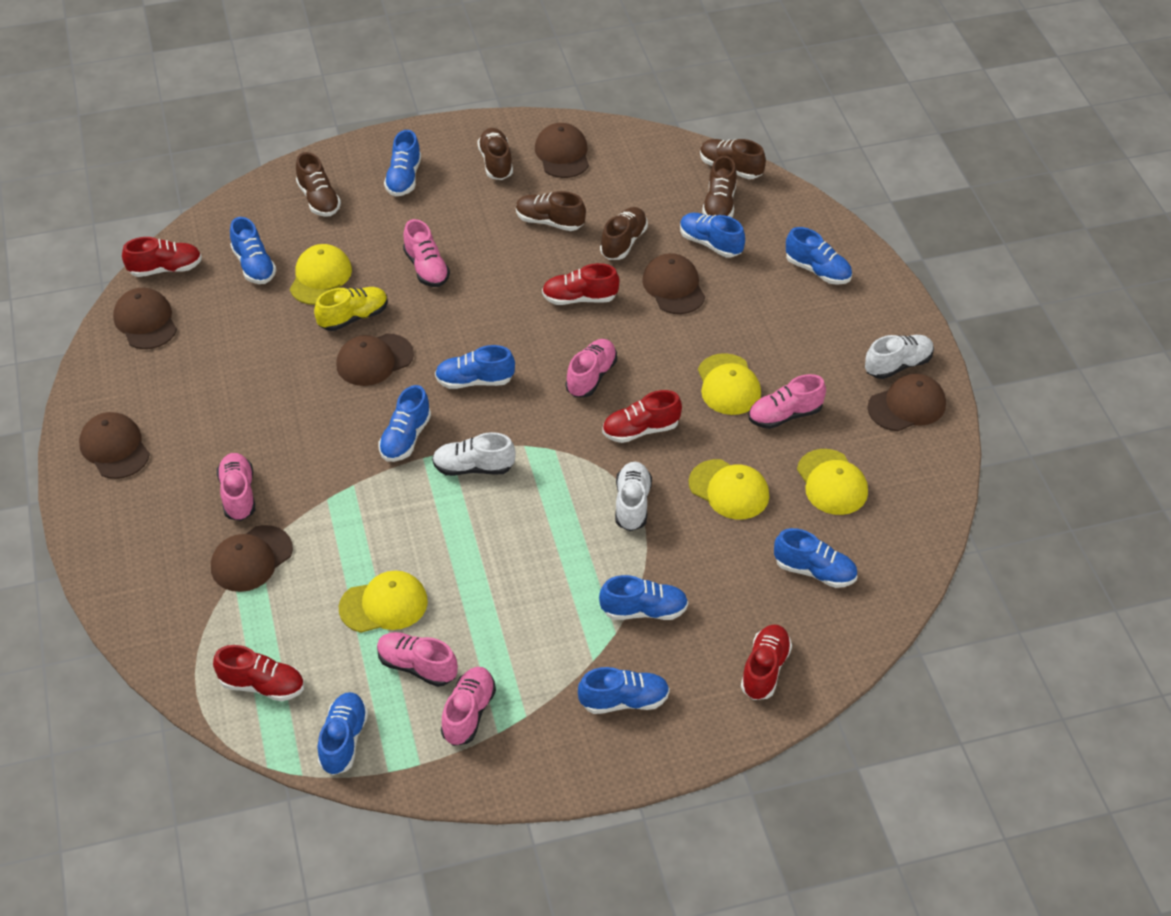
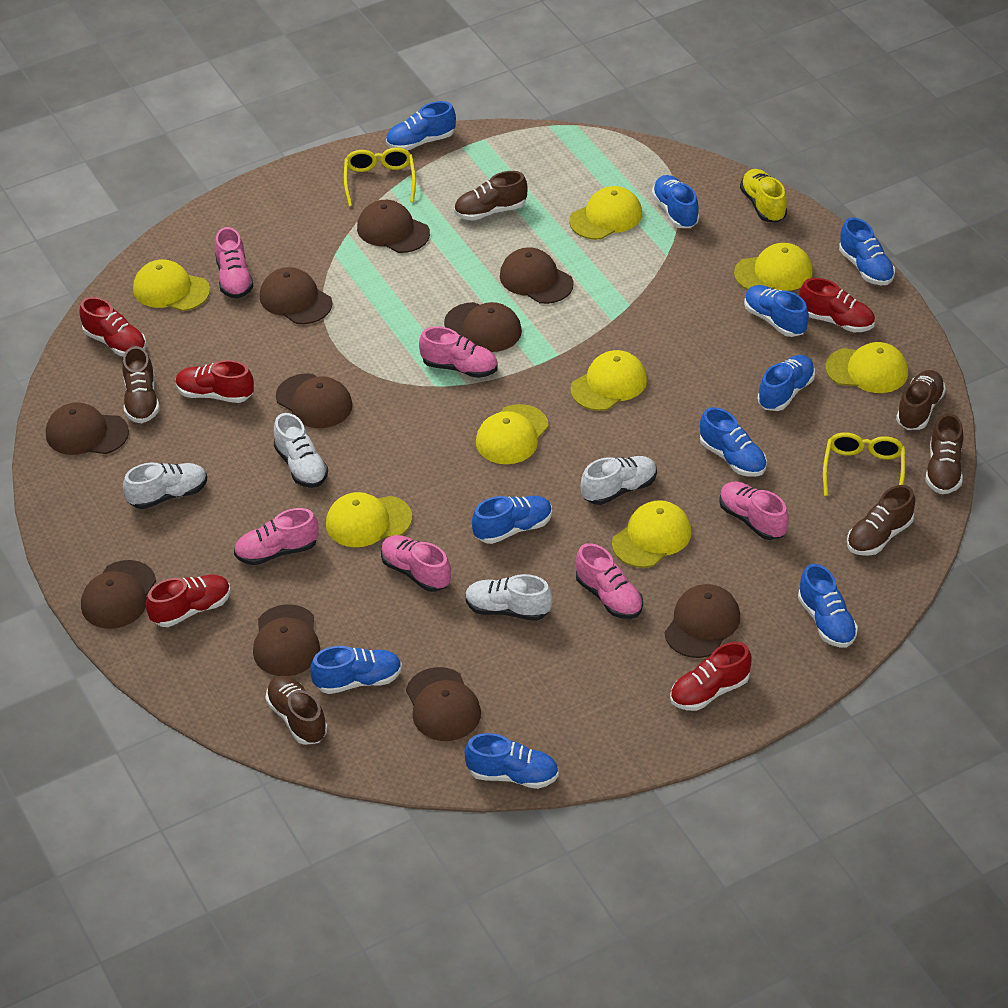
brown cap: 7 -> 10
white shoe: 3 -> 4
yellow cap: 5 -> 8
yellow glasses: 0 -> 2

